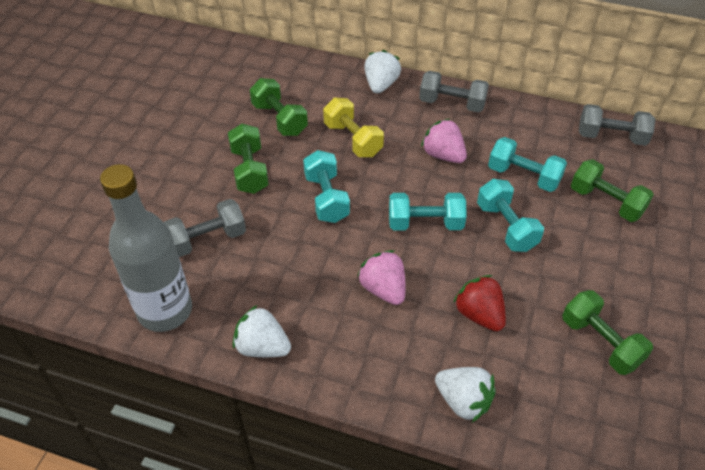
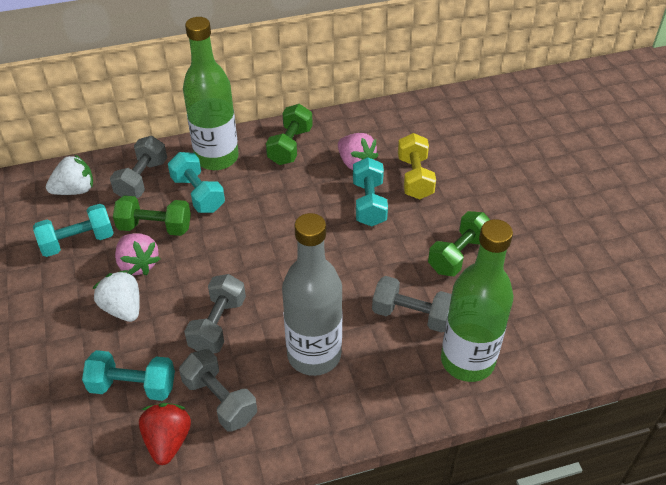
green bottle: 0 -> 2
green dumbbell: 4 -> 3
grey dumbbell: 3 -> 4
white strawberry: 3 -> 2

